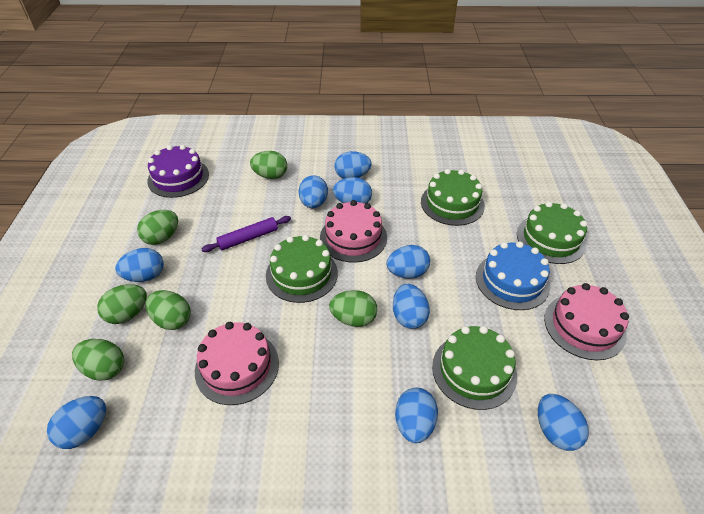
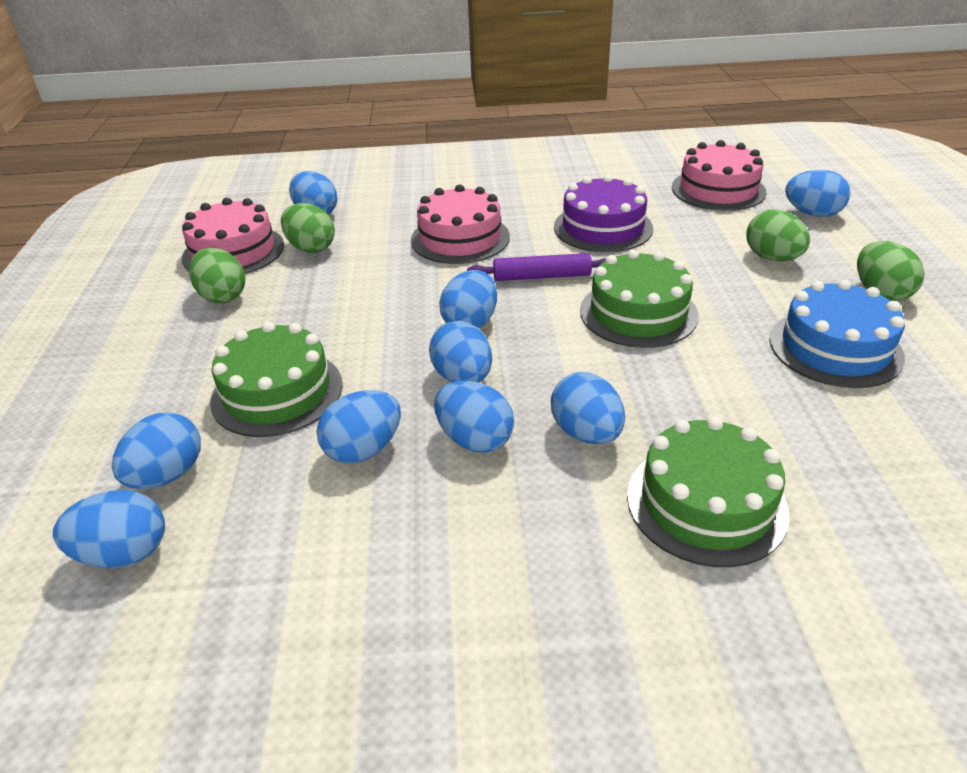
green cake: 4 -> 3
green egg: 6 -> 4

